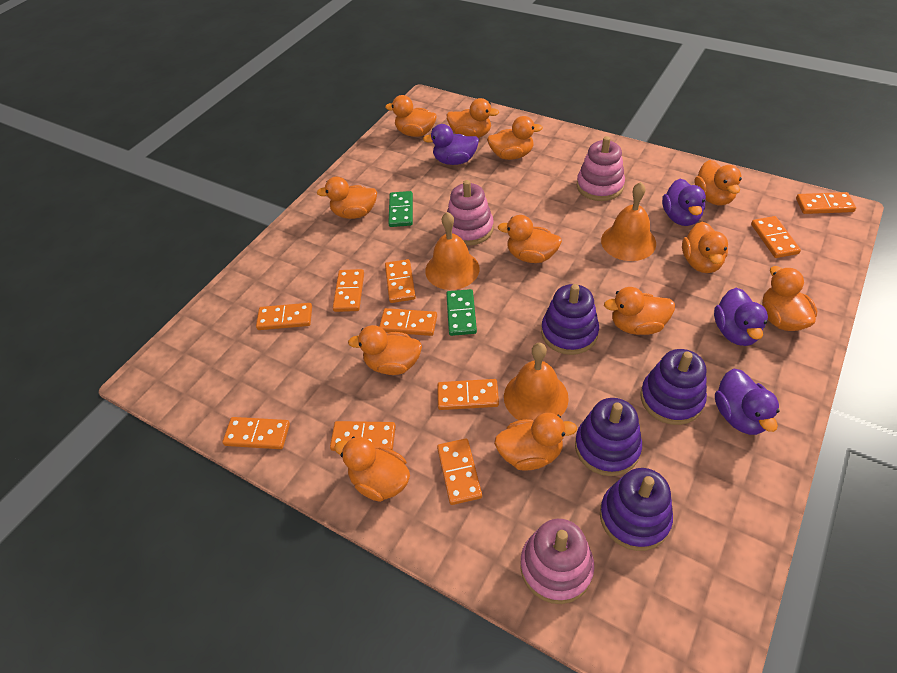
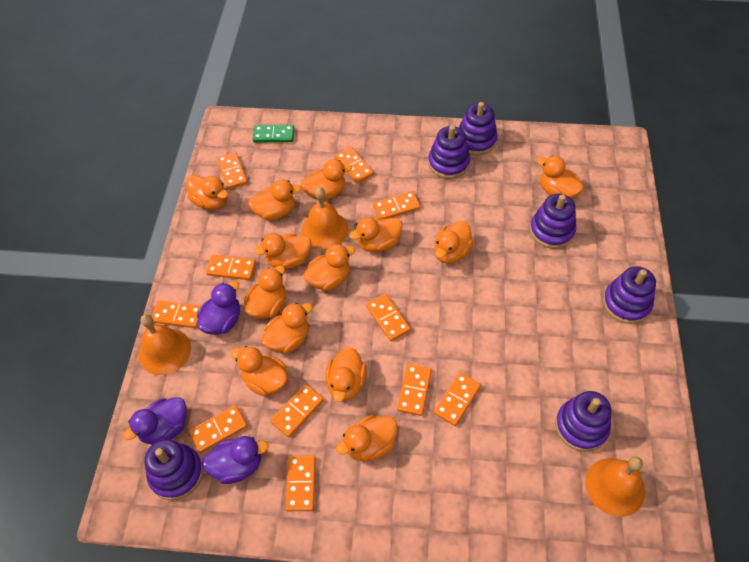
green domino: 2 -> 1
orange domino: 10 -> 11
orange duck: 12 -> 13
pink stacking toy: 3 -> 0
purple duck: 4 -> 3
purple stacking toy: 4 -> 6

